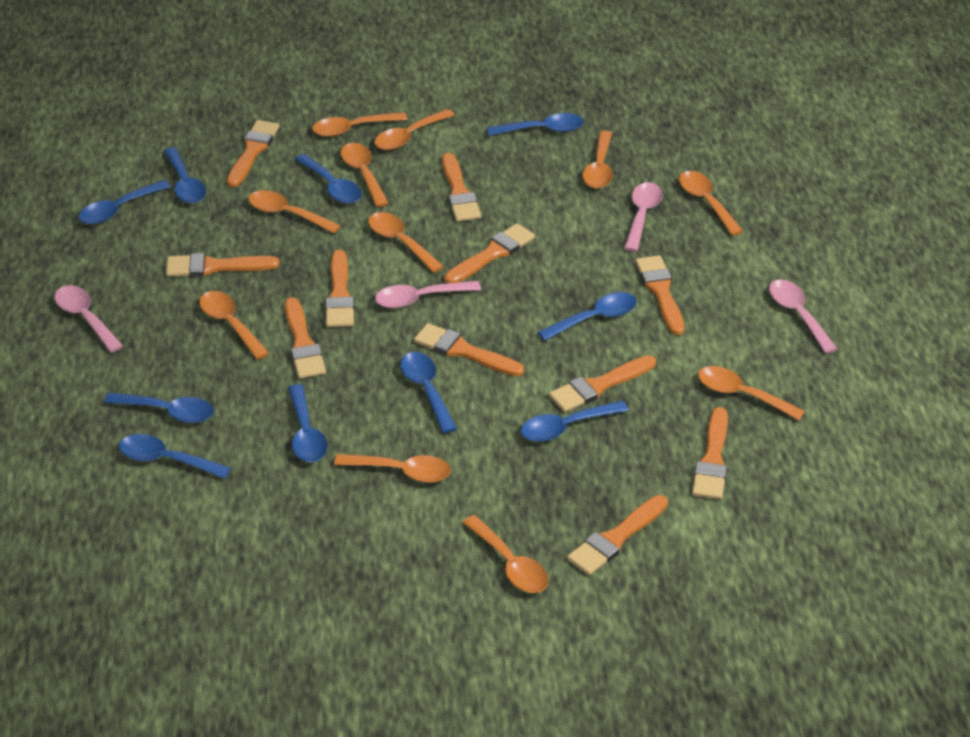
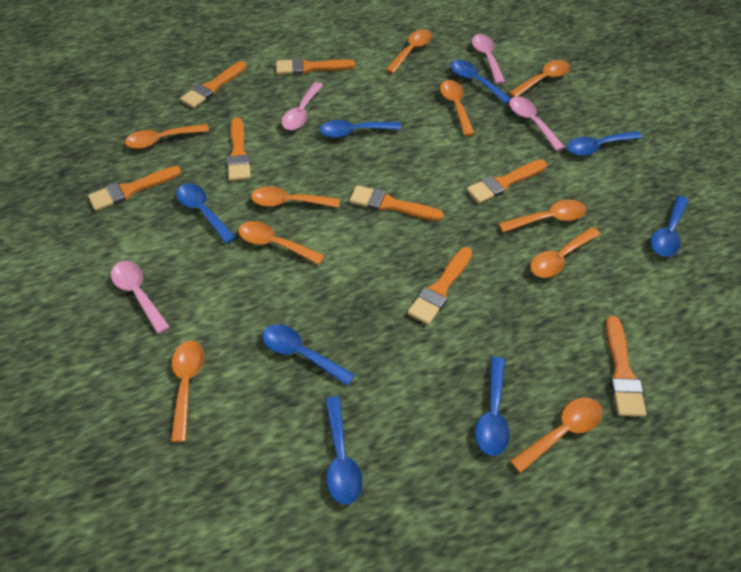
blue spoon: 10 -> 8
orange brush: 11 -> 8
orange spoon: 11 -> 10

